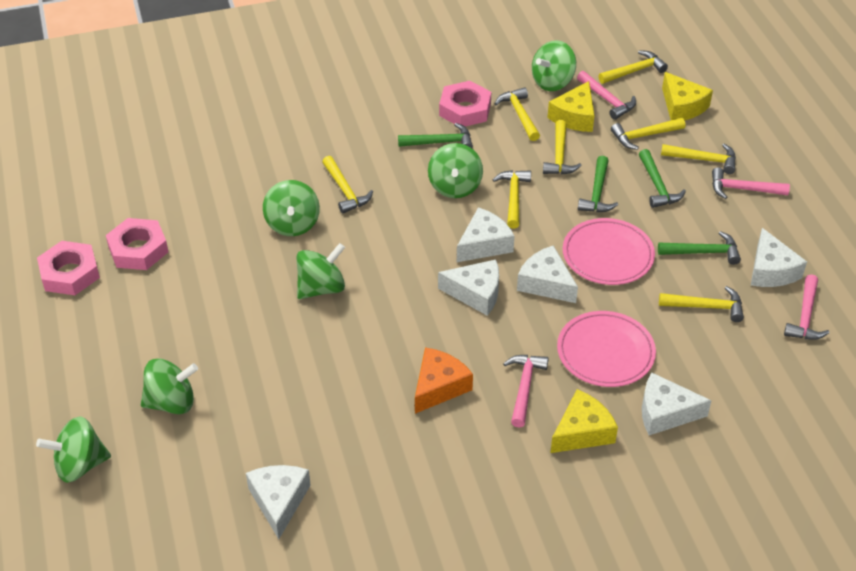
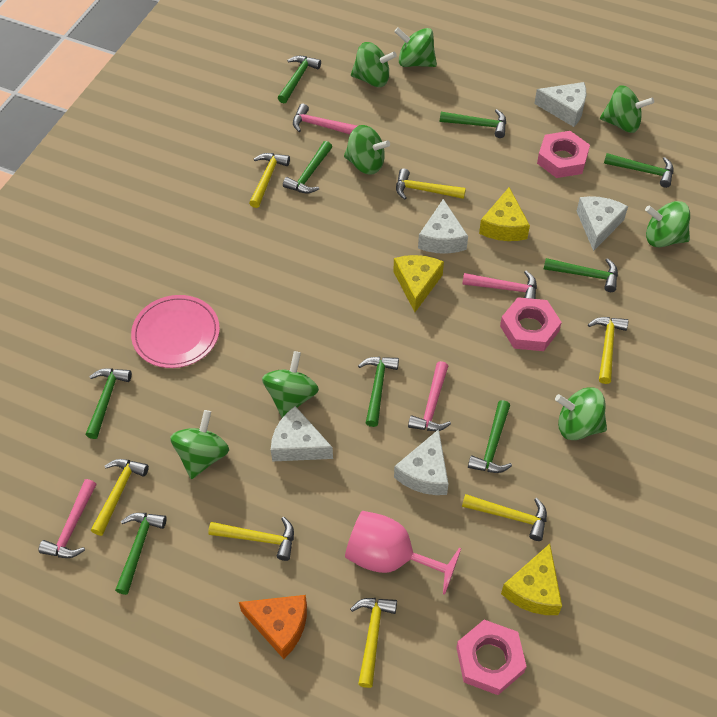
green hammer: 4 -> 9
green spinning top: 6 -> 8
pink goblet: 0 -> 1
pink plate: 2 -> 1
white cheese: 6 -> 5
yellow hammer: 8 -> 7

